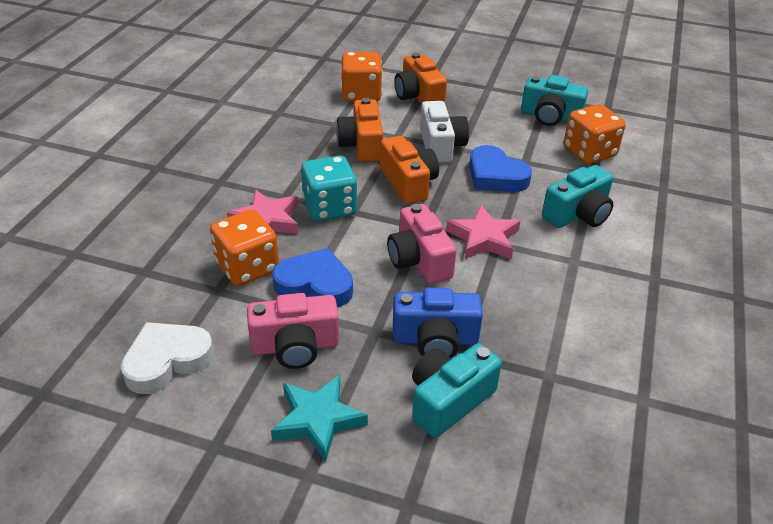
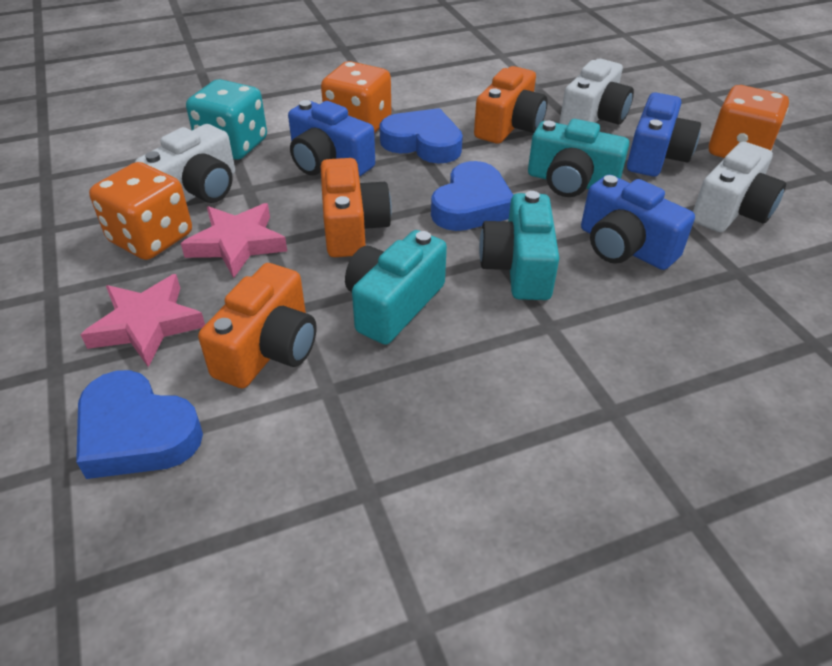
blue camera: 1 -> 3
blue heart: 2 -> 3
pink camera: 2 -> 0
turquoise star: 1 -> 0
white camera: 1 -> 3
white heart: 1 -> 0

